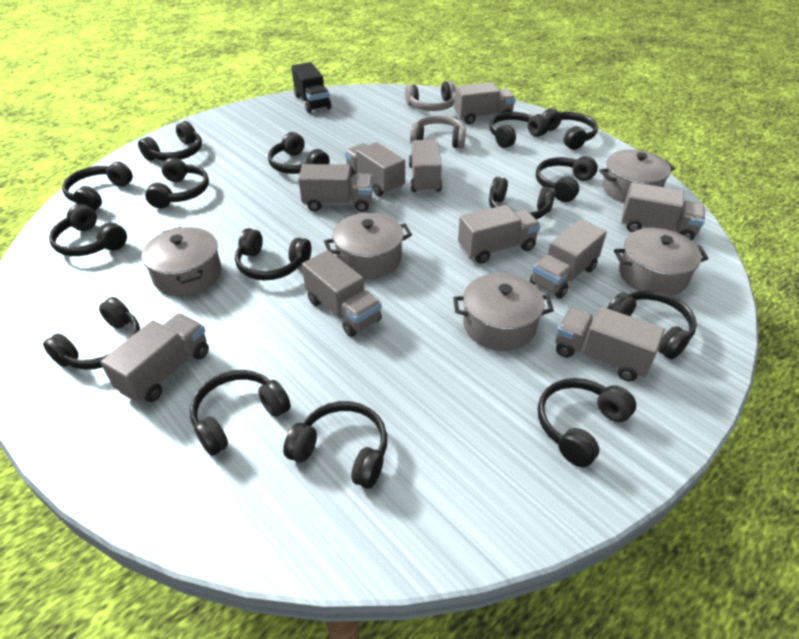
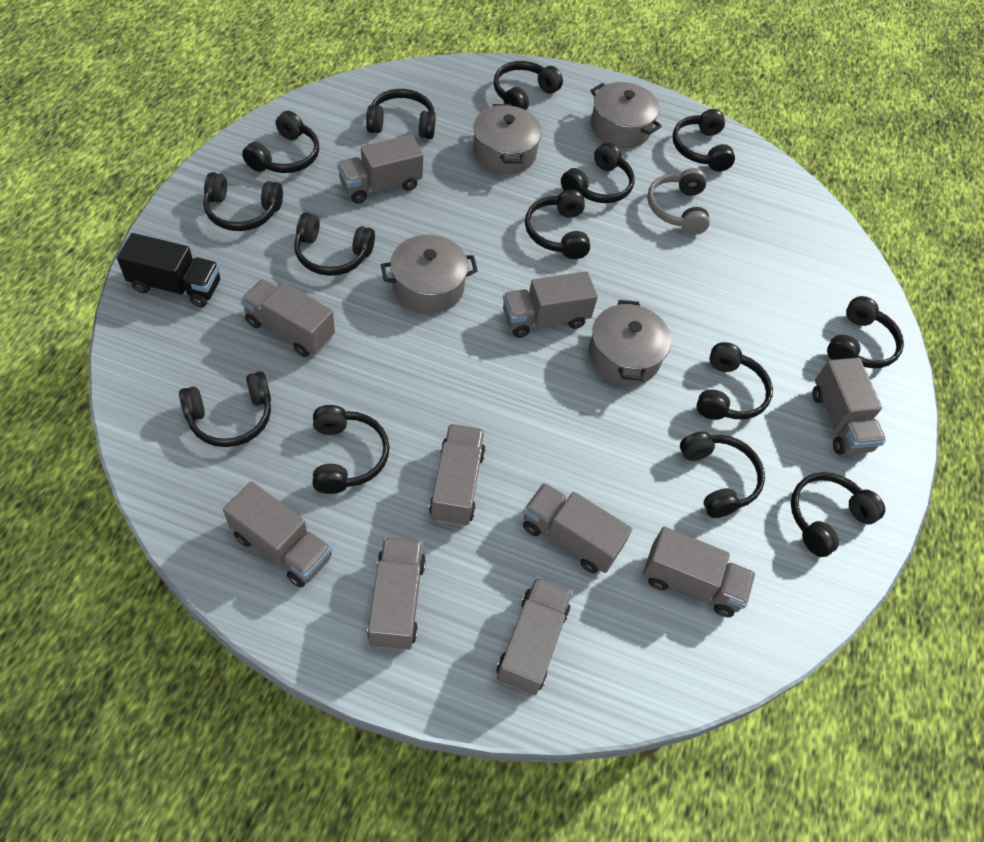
black headphones: 15 -> 14
grey headphones: 2 -> 1
grey pot: 5 -> 4

